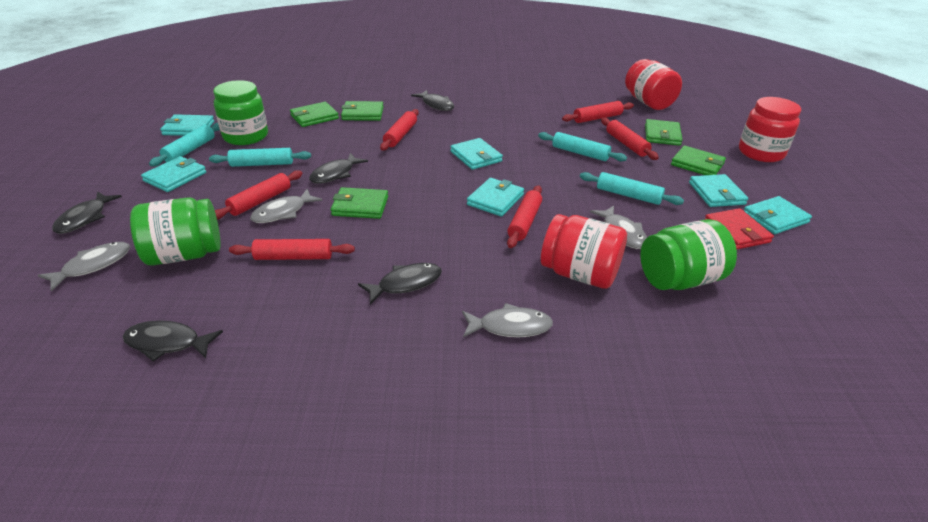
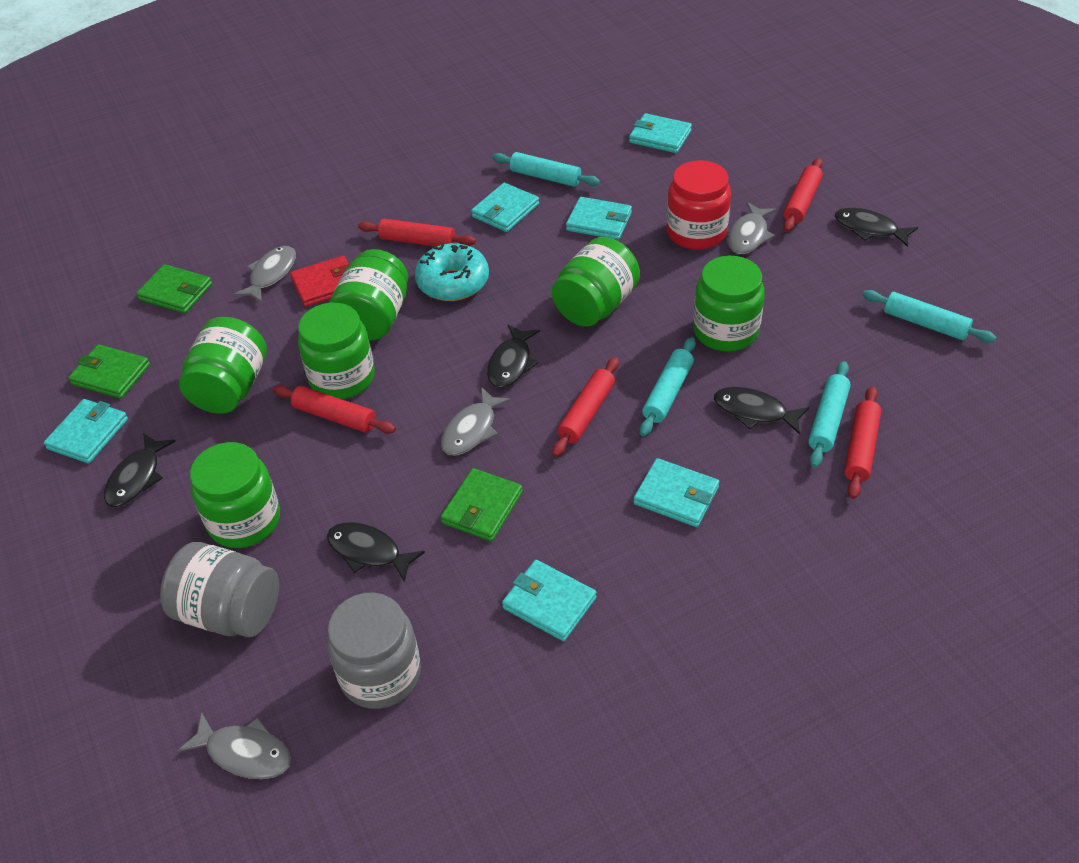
green jar: 3 -> 6
green wallet: 5 -> 3
grey jar: 0 -> 2
red jar: 3 -> 1
red rolling pin: 6 -> 5
turquoise donut: 0 -> 1

